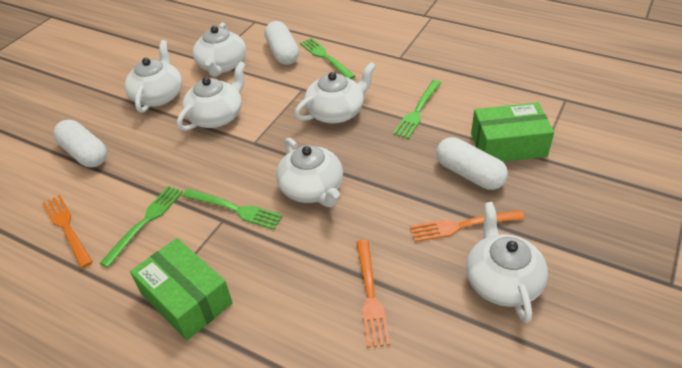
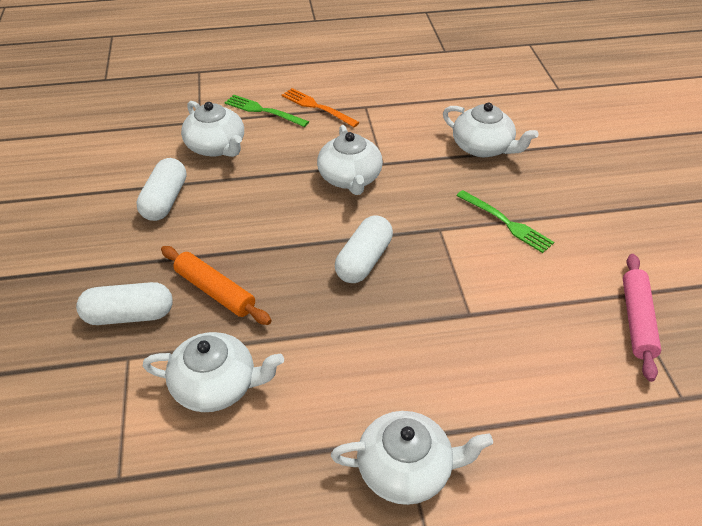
green box: 2 -> 0
green fork: 4 -> 2
orange fork: 3 -> 1
orange rolling pin: 0 -> 1
pink rolling pin: 0 -> 1
white teapot: 6 -> 5

